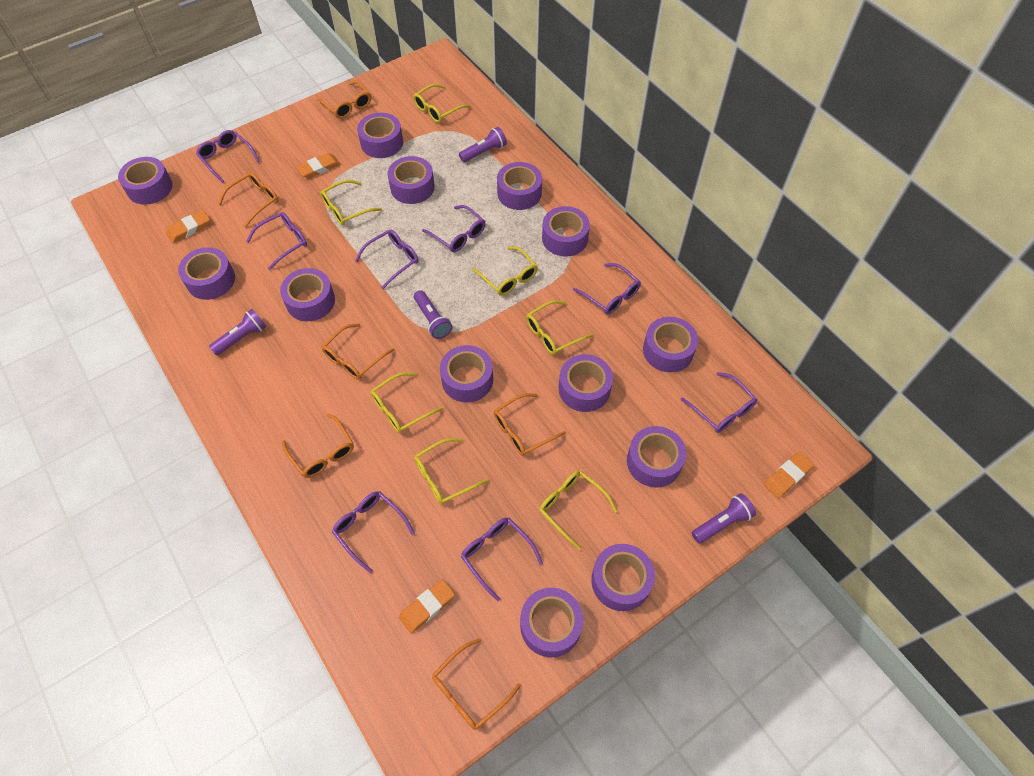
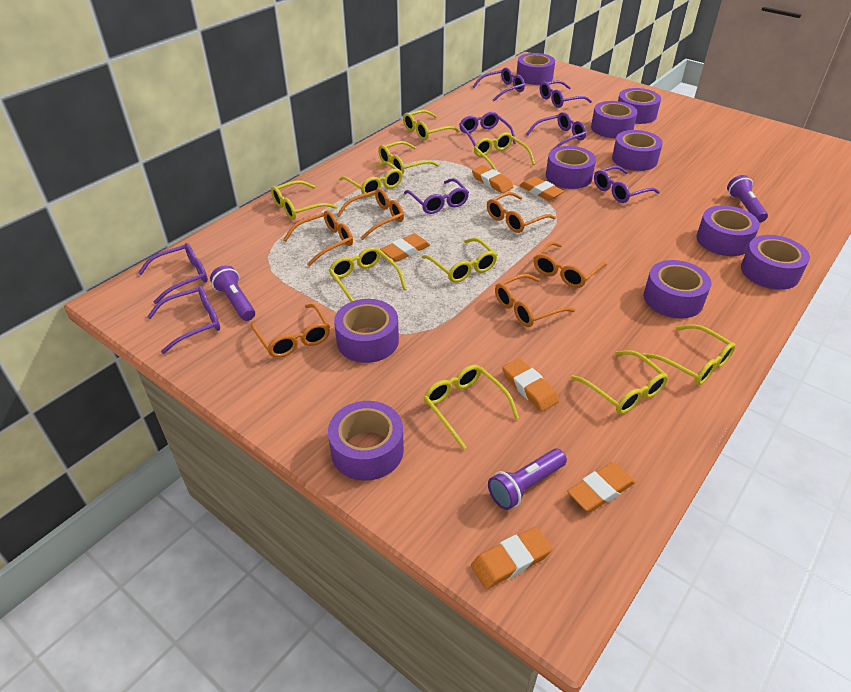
orange eraser: 4 -> 6
purple flashlight: 4 -> 3
purple tape: 13 -> 10
yellow glasses: 7 -> 10

